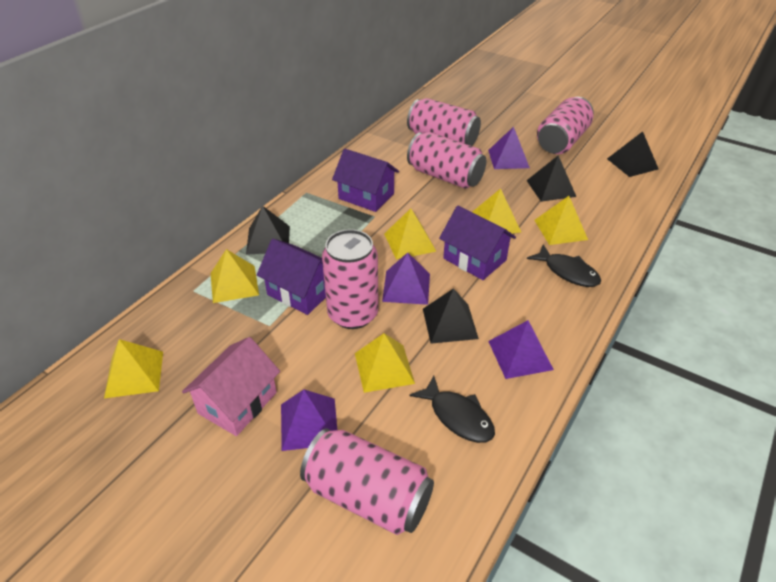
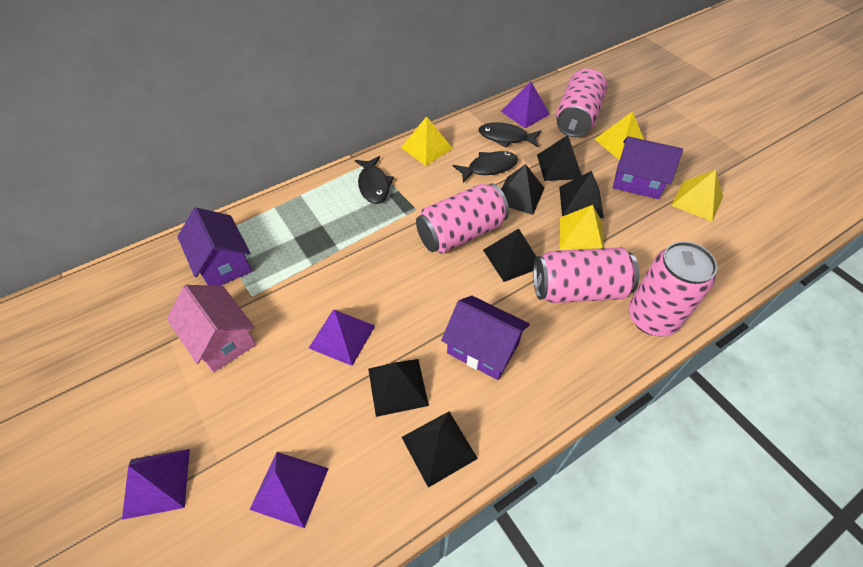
black fish: 2 -> 3
black pyramid: 4 -> 6
pink can: 5 -> 4
yellow pyramid: 6 -> 4

